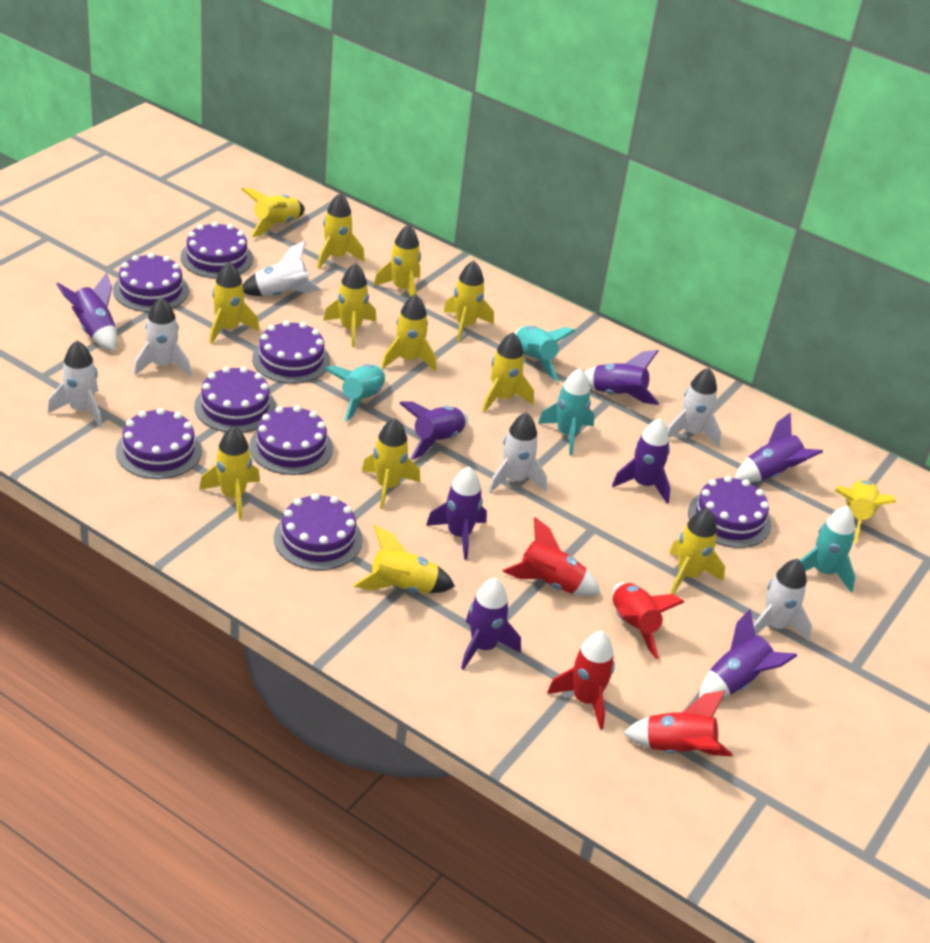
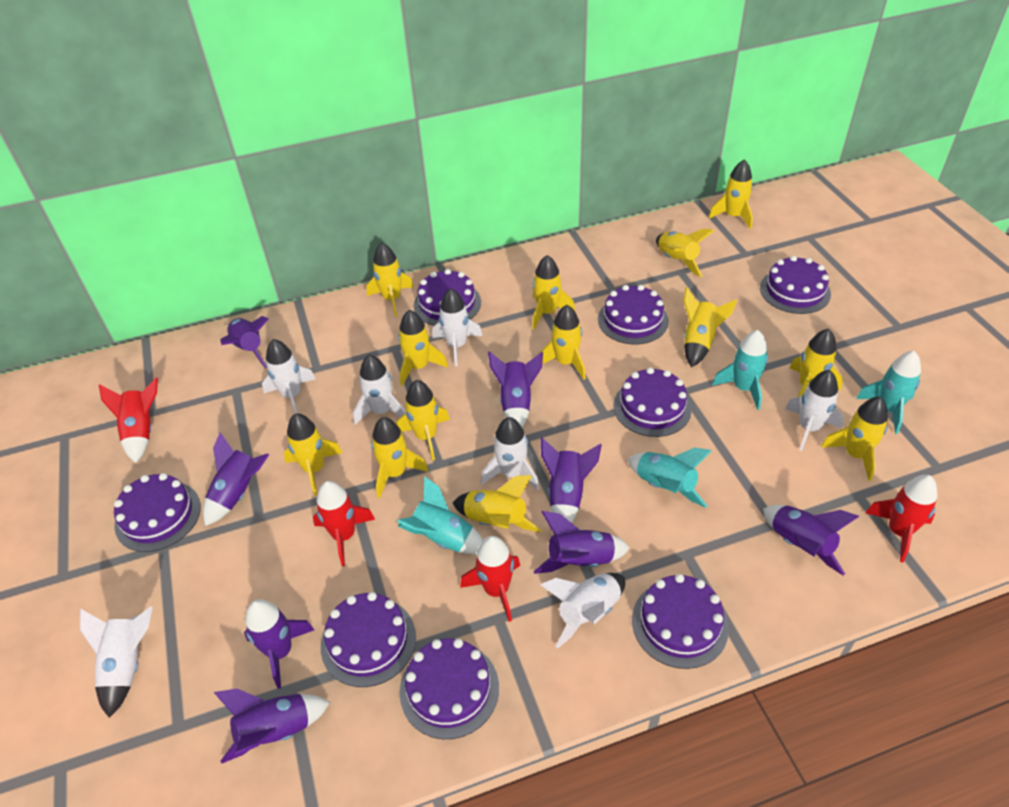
white rocket: 6 -> 7

